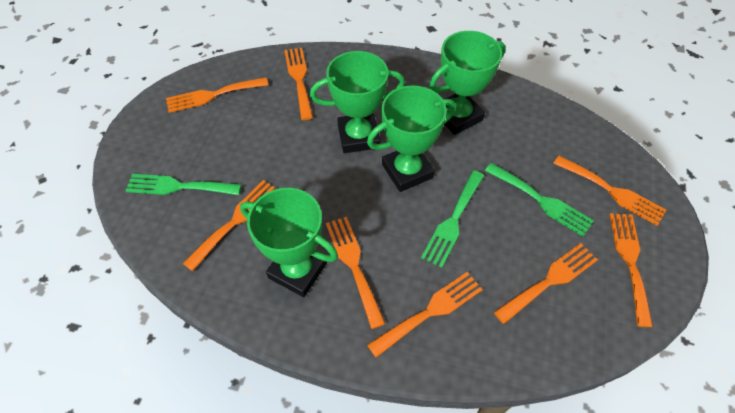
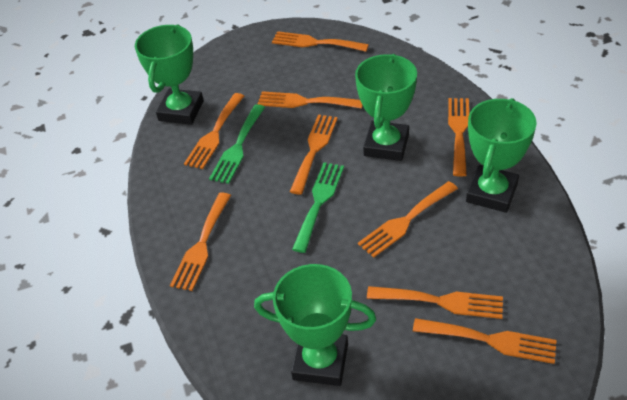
green fork: 3 -> 2
orange fork: 8 -> 9

